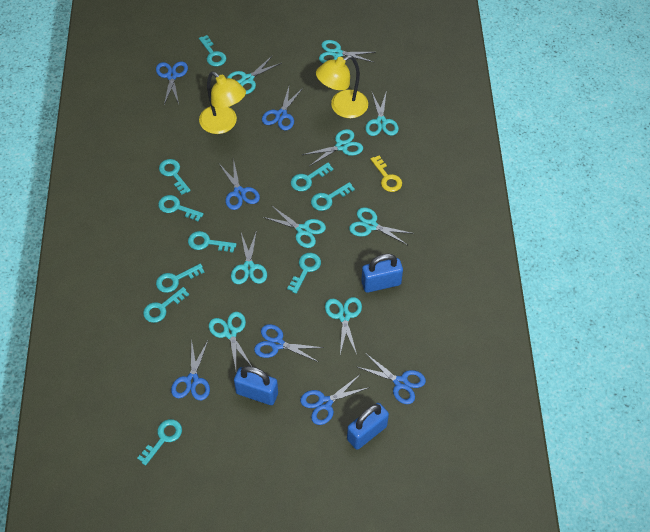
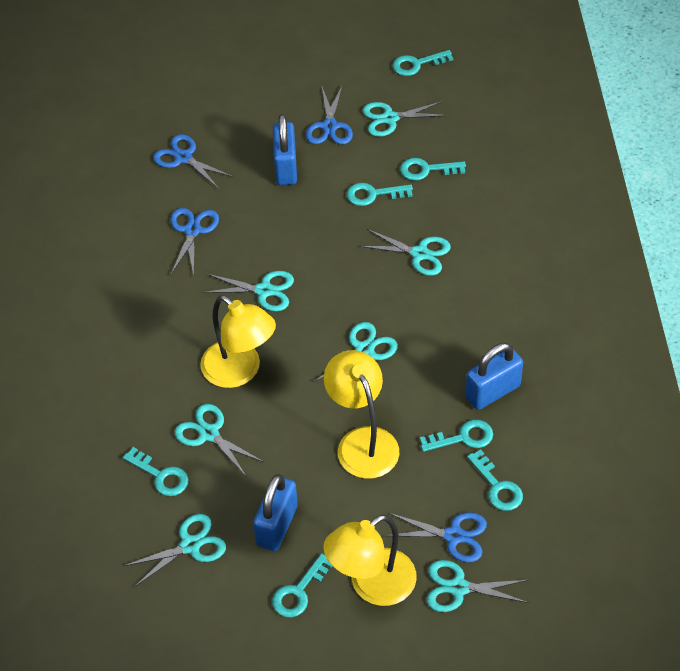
blue scissors: 7 -> 4
turquoise key: 10 -> 7
turquoise scissors: 9 -> 7
yellow key: 1 -> 0
yellow lamp: 2 -> 3

